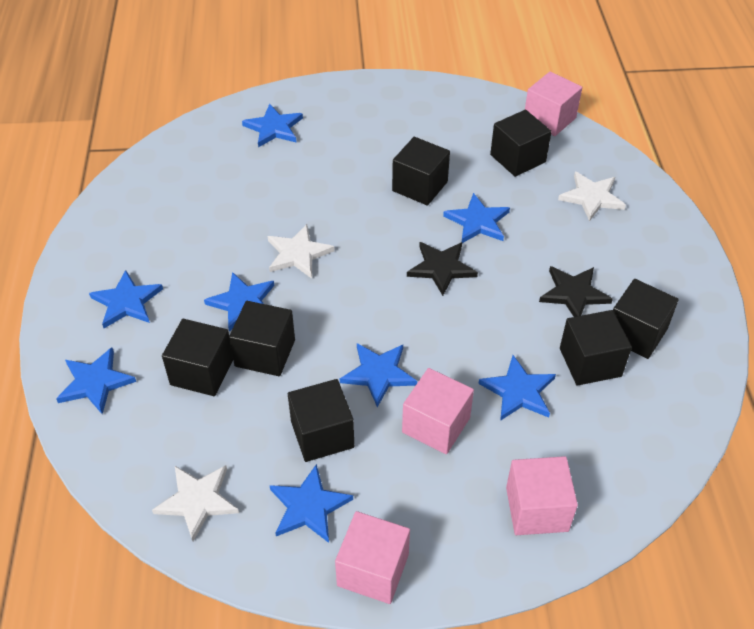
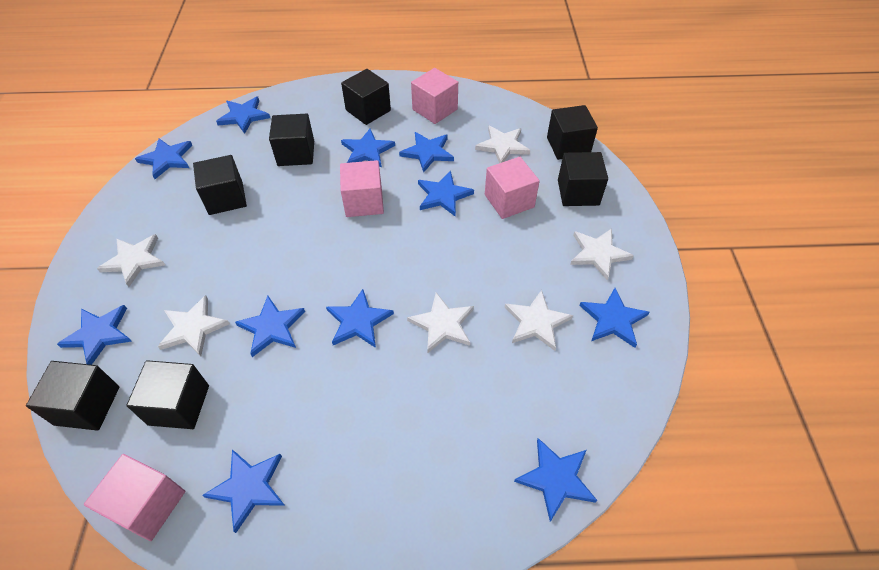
black star: 2 -> 0
blue star: 8 -> 11
white star: 3 -> 6

